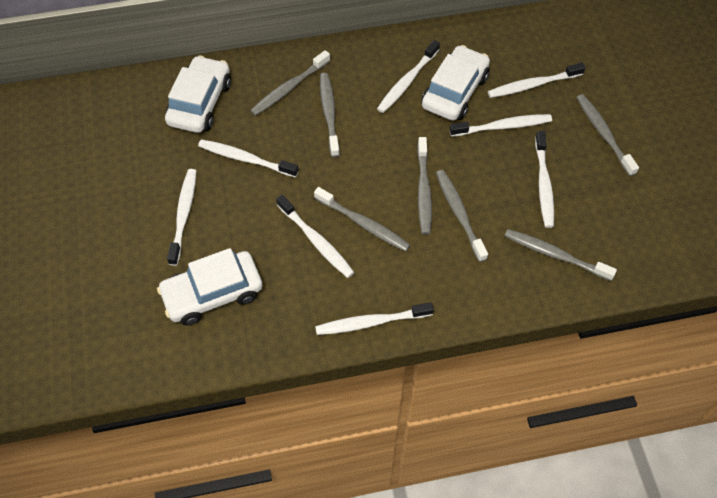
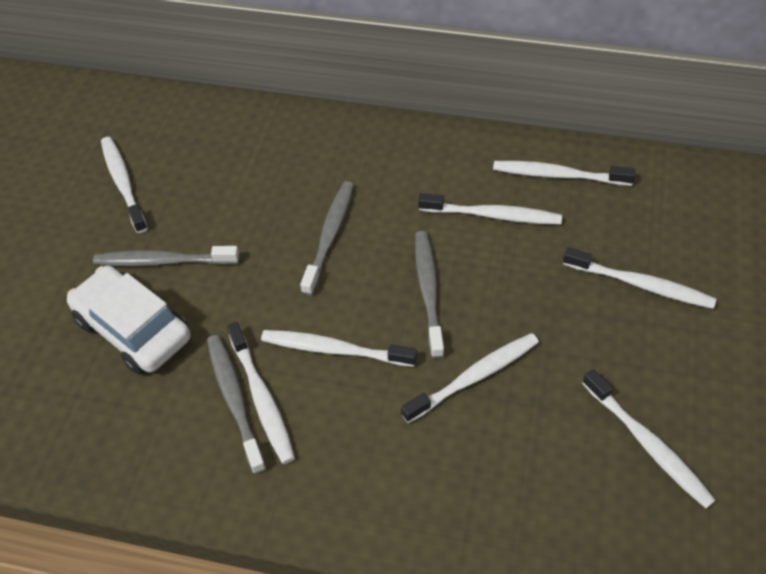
grey toothbrush: 7 -> 4
white car: 3 -> 1

